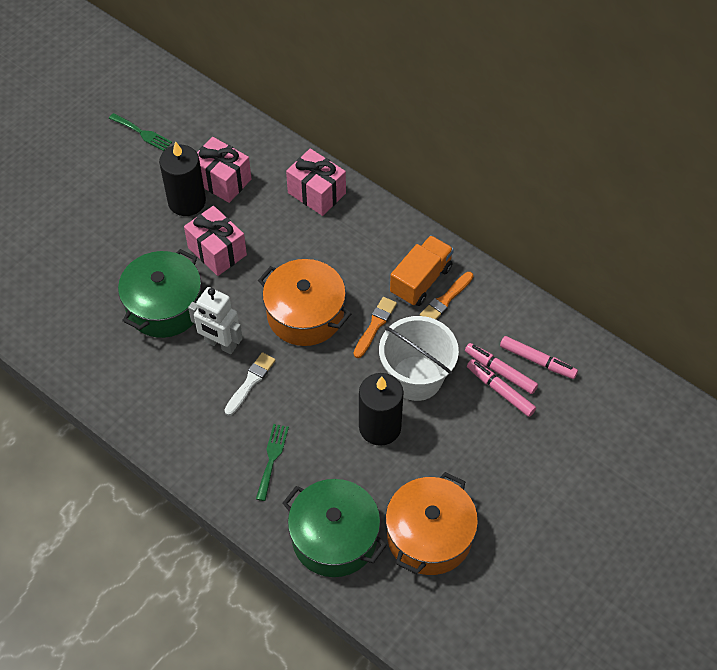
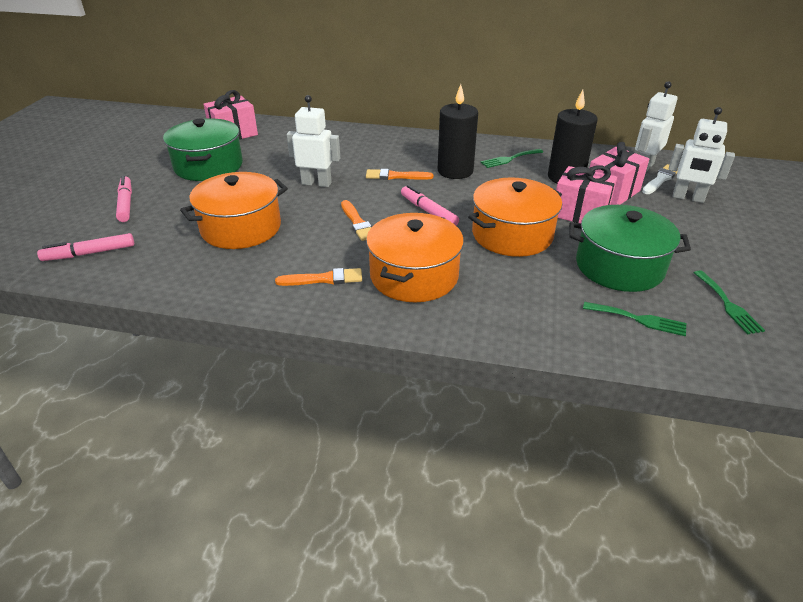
green fork: 2 -> 3
orange brush: 2 -> 3
orange pot: 2 -> 3
orange truck: 1 -> 0
white bucket: 1 -> 0
white robot: 1 -> 3

